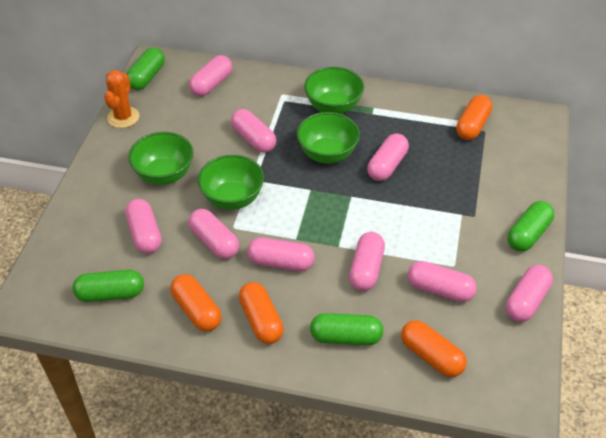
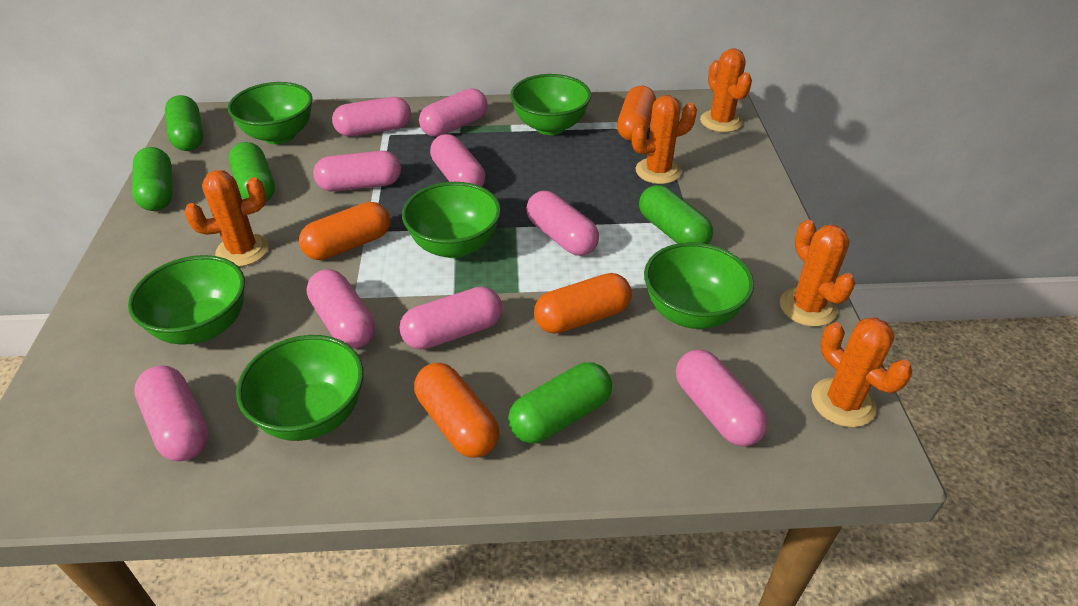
green bowl: 4 -> 6
green capsule: 4 -> 5
orange cactus: 1 -> 5

